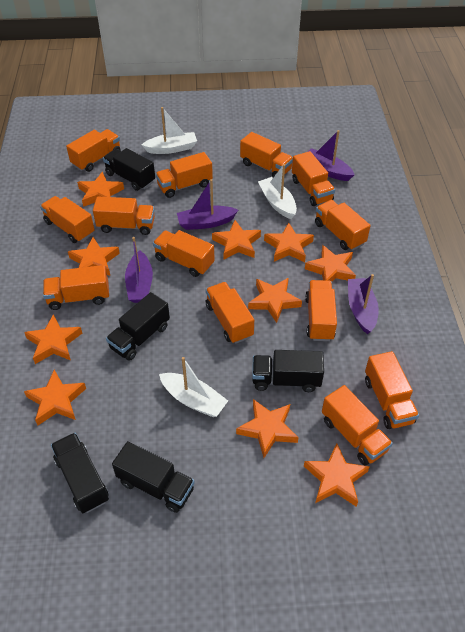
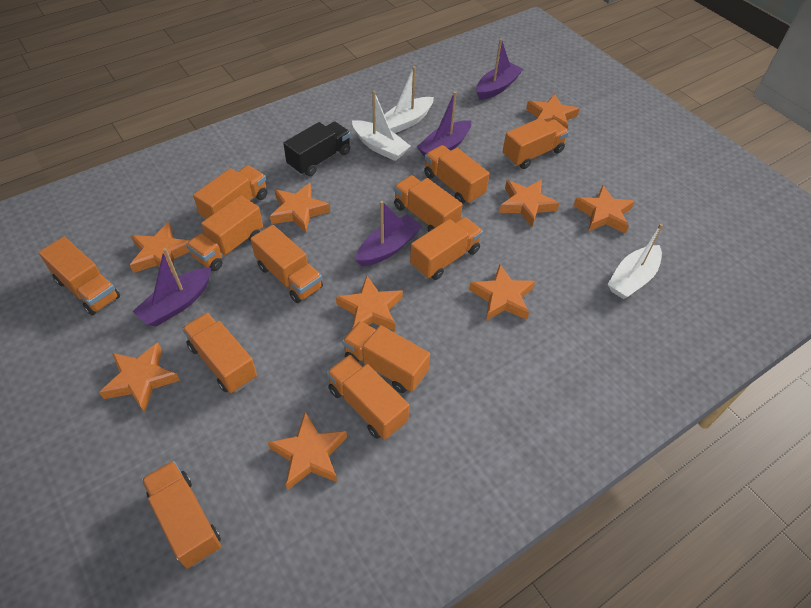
black truck: 5 -> 1
orange star: 10 -> 9
orange truck: 13 -> 12

